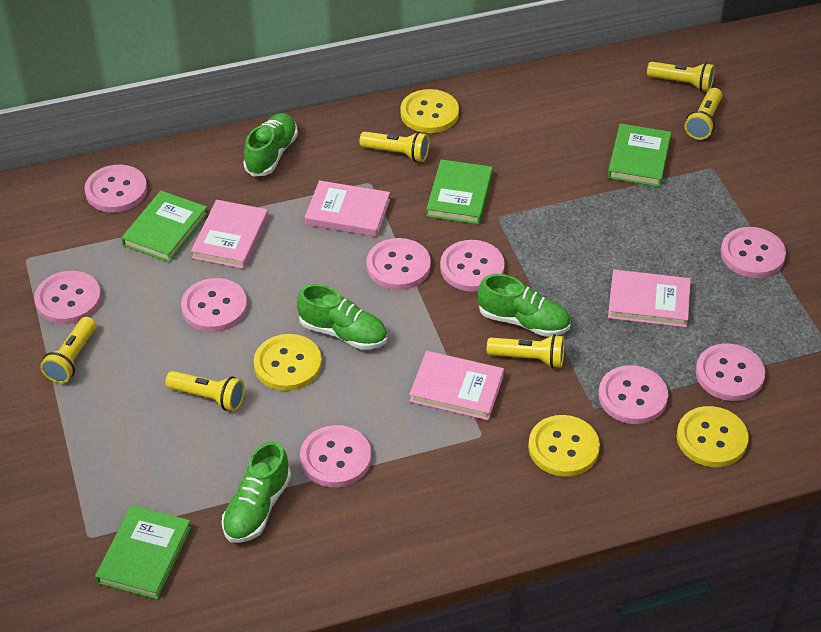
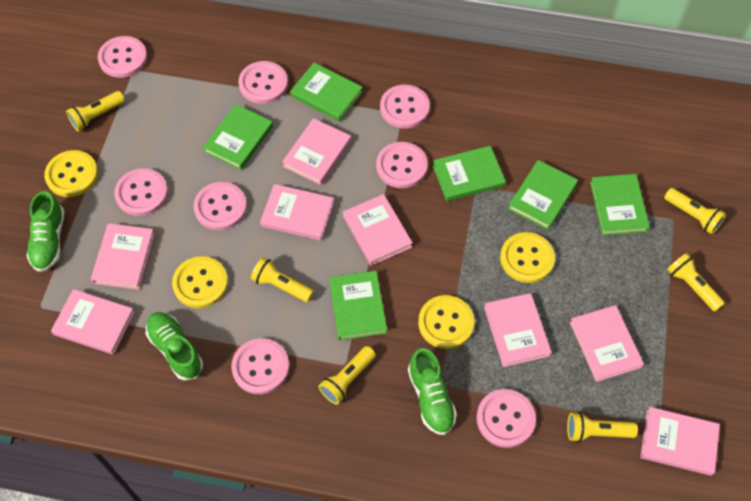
green book: 4 -> 6
green shoe: 4 -> 3
pink book: 4 -> 8
pink button: 9 -> 8

